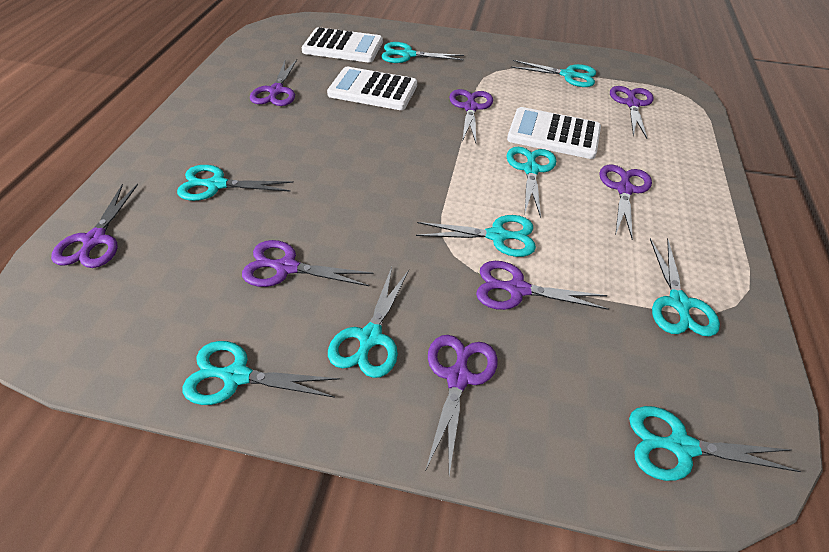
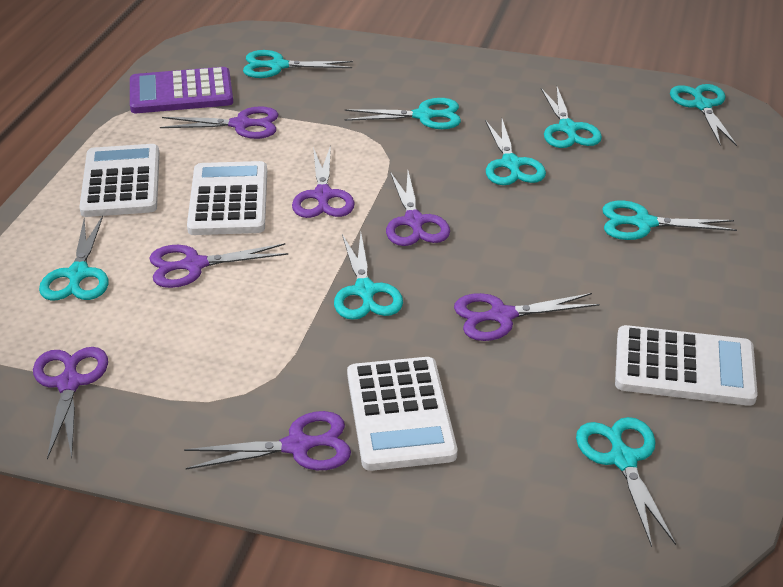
purple calculator: 0 -> 1
purple scissors: 8 -> 7
white calculator: 3 -> 4

